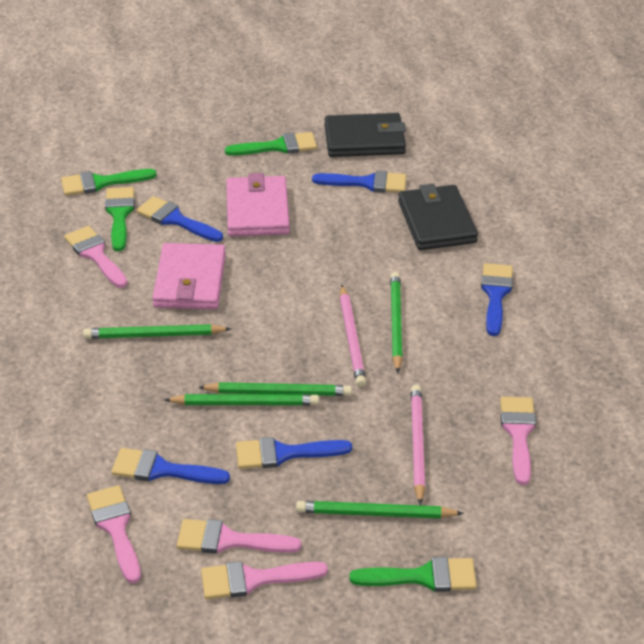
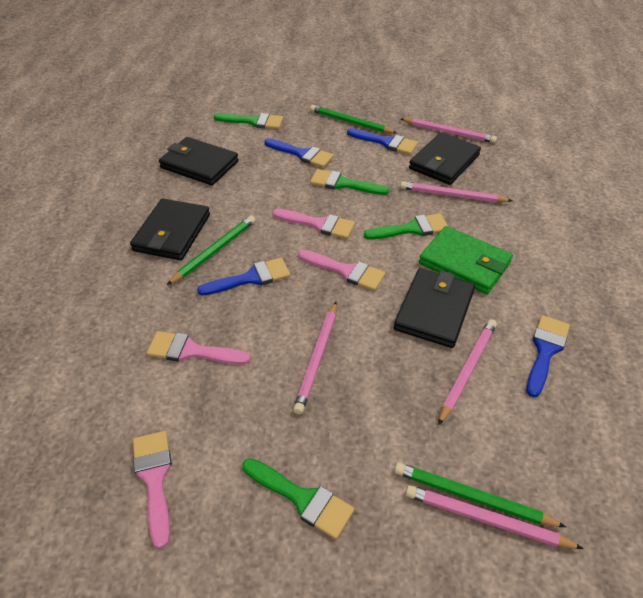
black wallet: 2 -> 4
blue brush: 5 -> 4
green pencil: 5 -> 3
green wallet: 0 -> 1
pink brush: 5 -> 4
pink pencil: 2 -> 5
pink wallet: 2 -> 0

